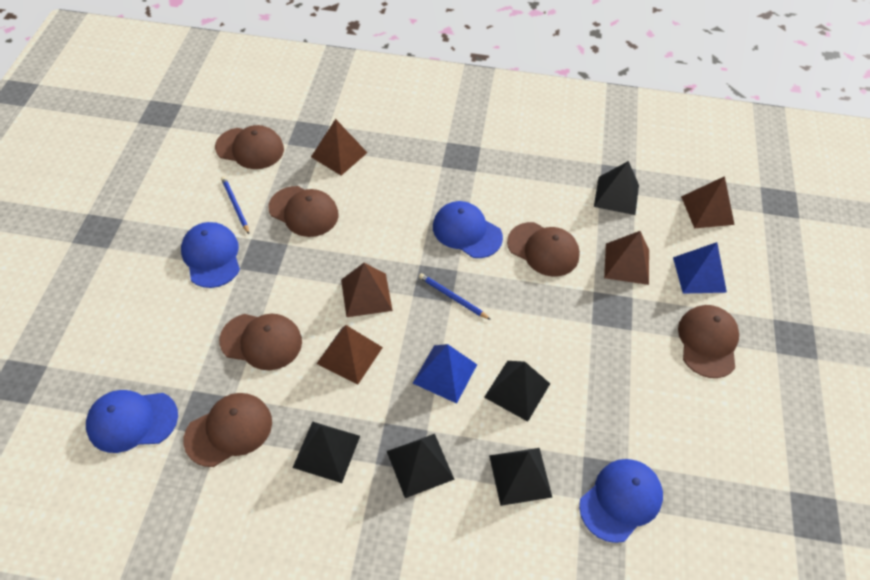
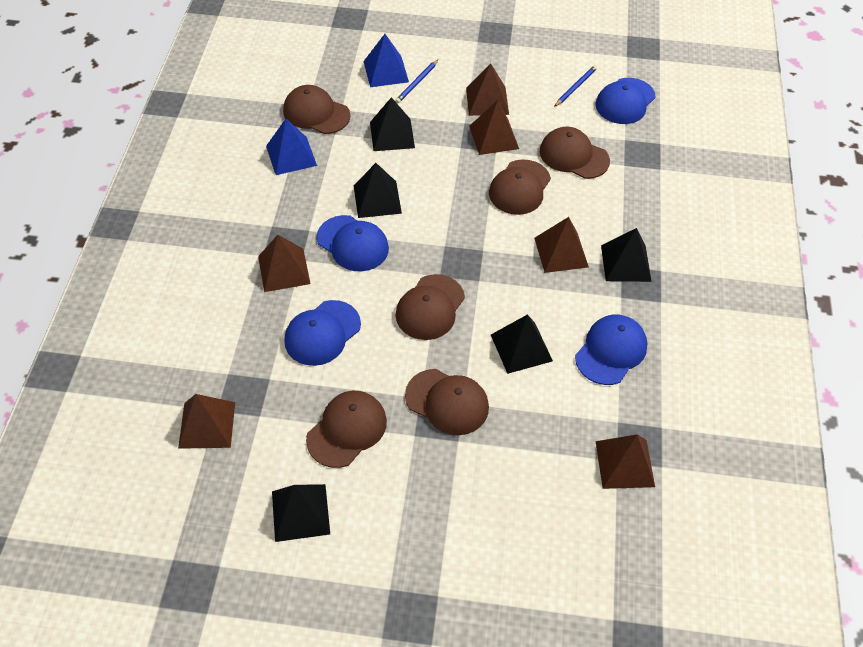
brown pyramid: 5 -> 6

